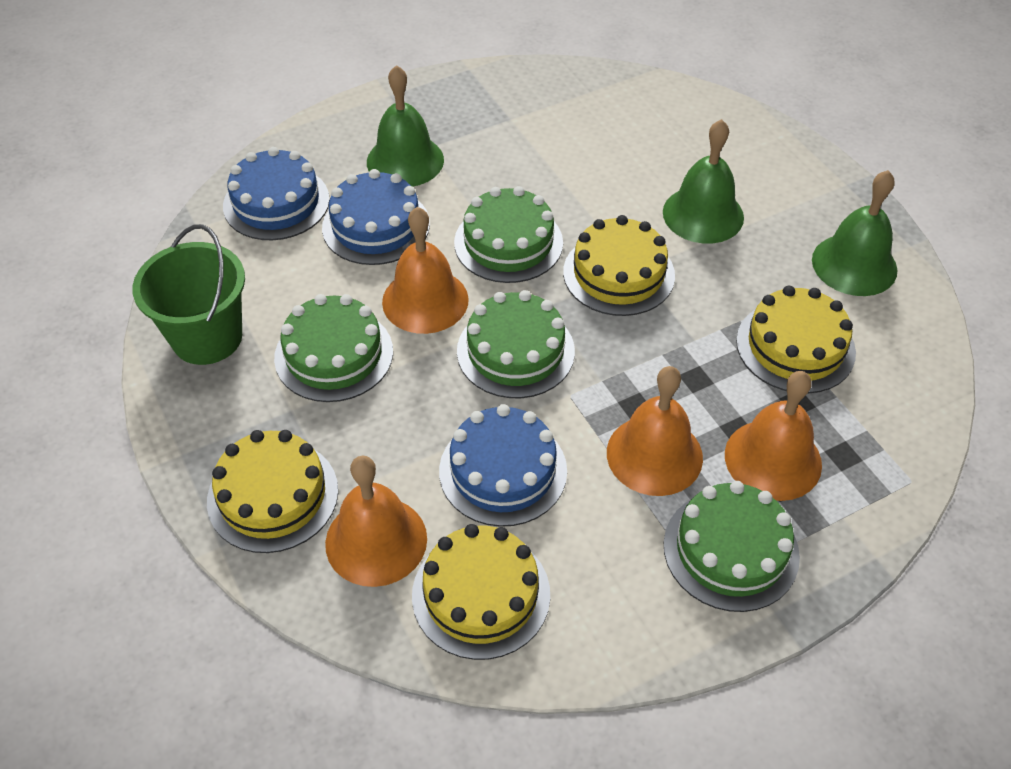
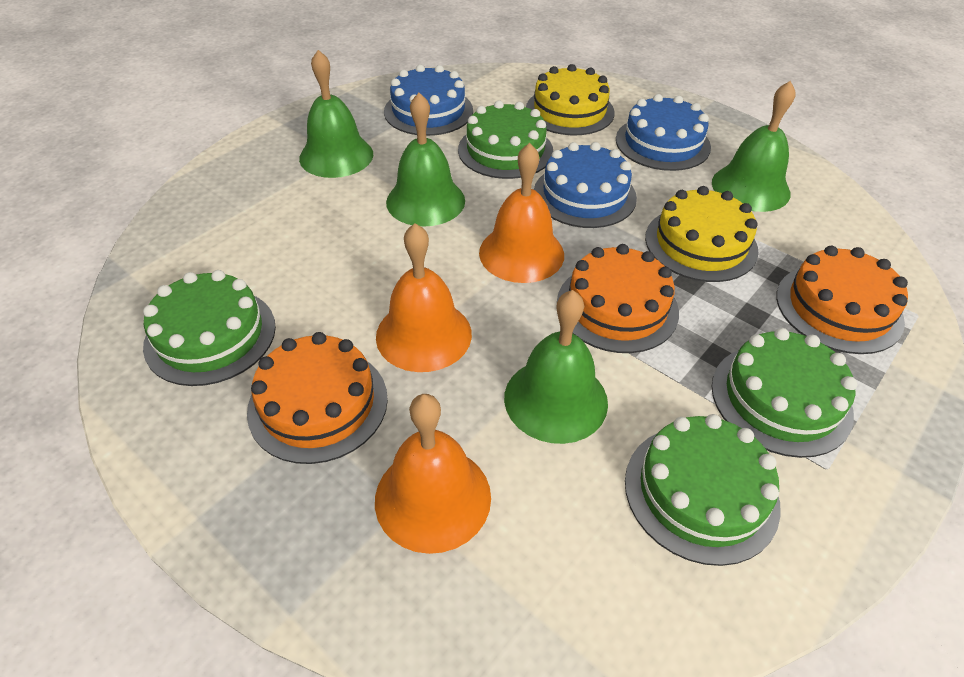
green bell: 3 -> 4
green bucket: 1 -> 0
orange bell: 4 -> 3
orange cake: 0 -> 3
yellow cake: 4 -> 2

